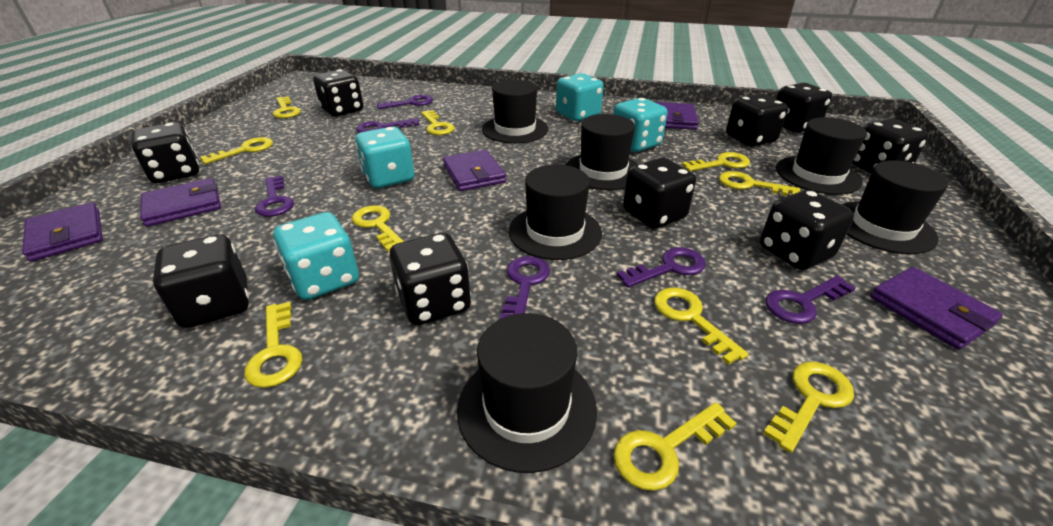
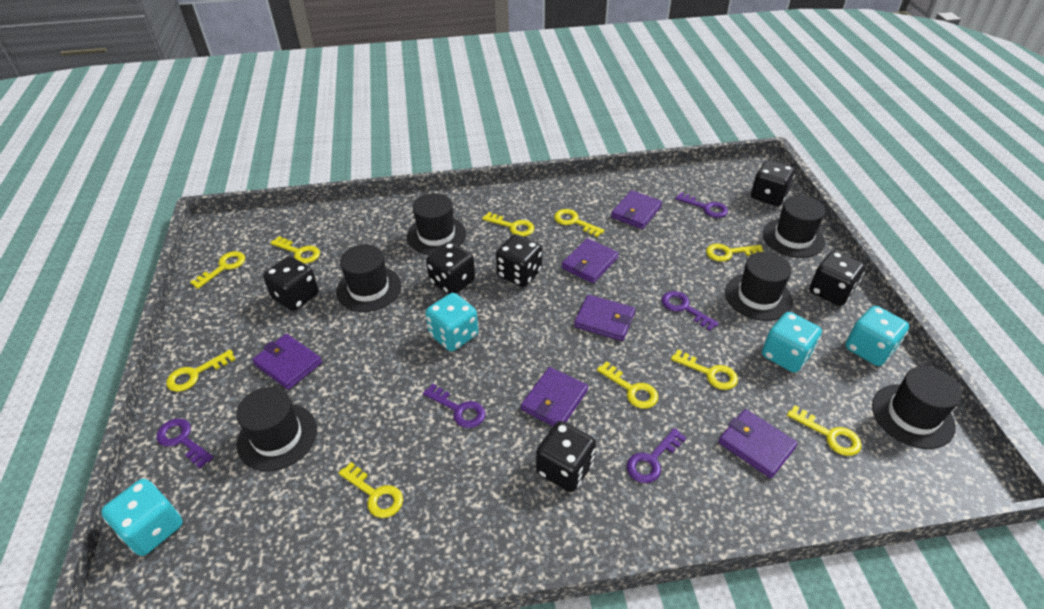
black dice: 9 -> 6
purple key: 6 -> 5
purple wallet: 5 -> 6

